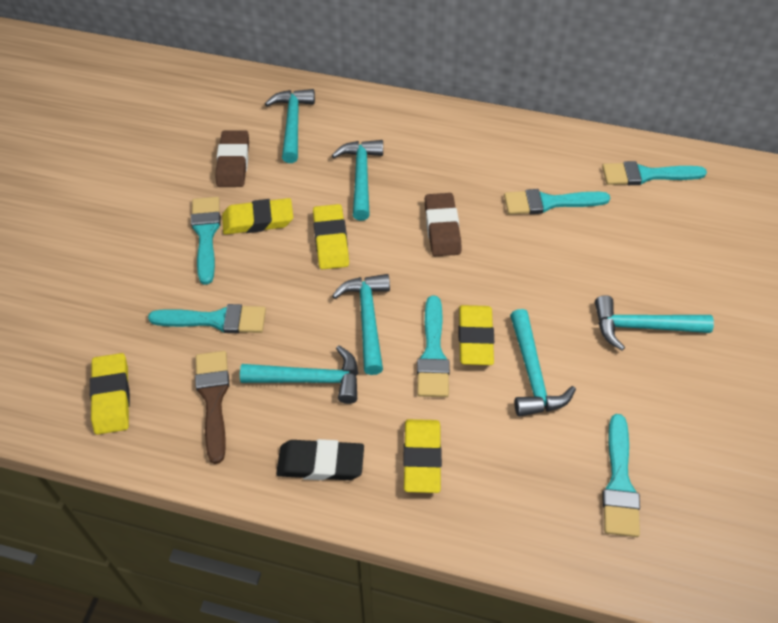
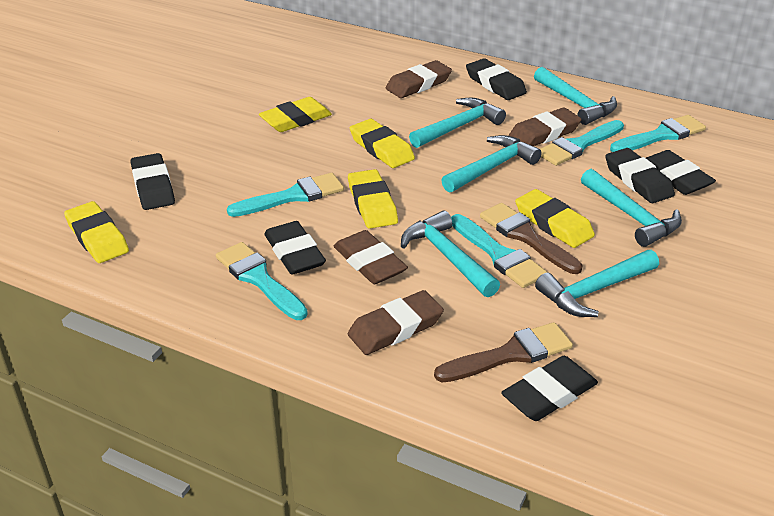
black eraser: 1 -> 6
brown brush: 1 -> 2
brown eraser: 2 -> 4
turquoise brush: 6 -> 5

